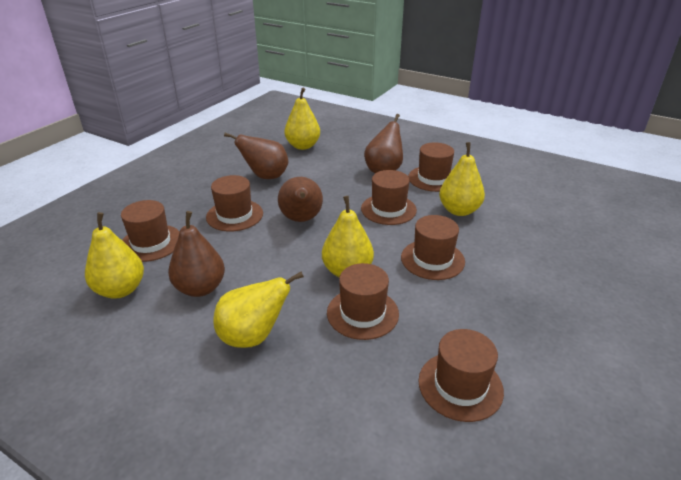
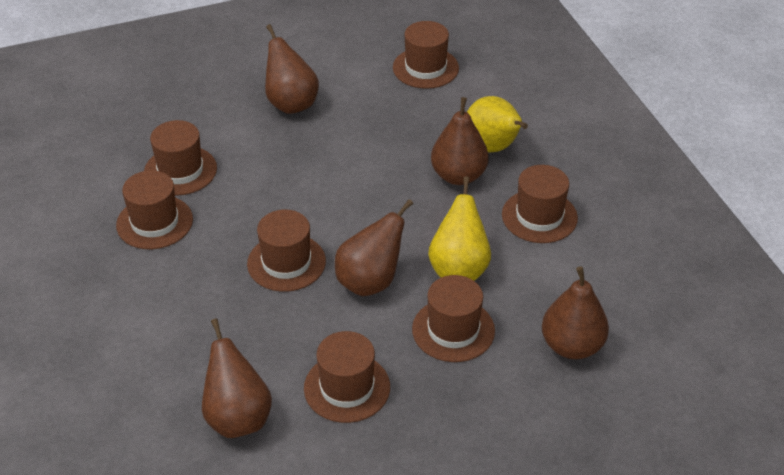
brown pear: 4 -> 5
yellow pear: 5 -> 2

